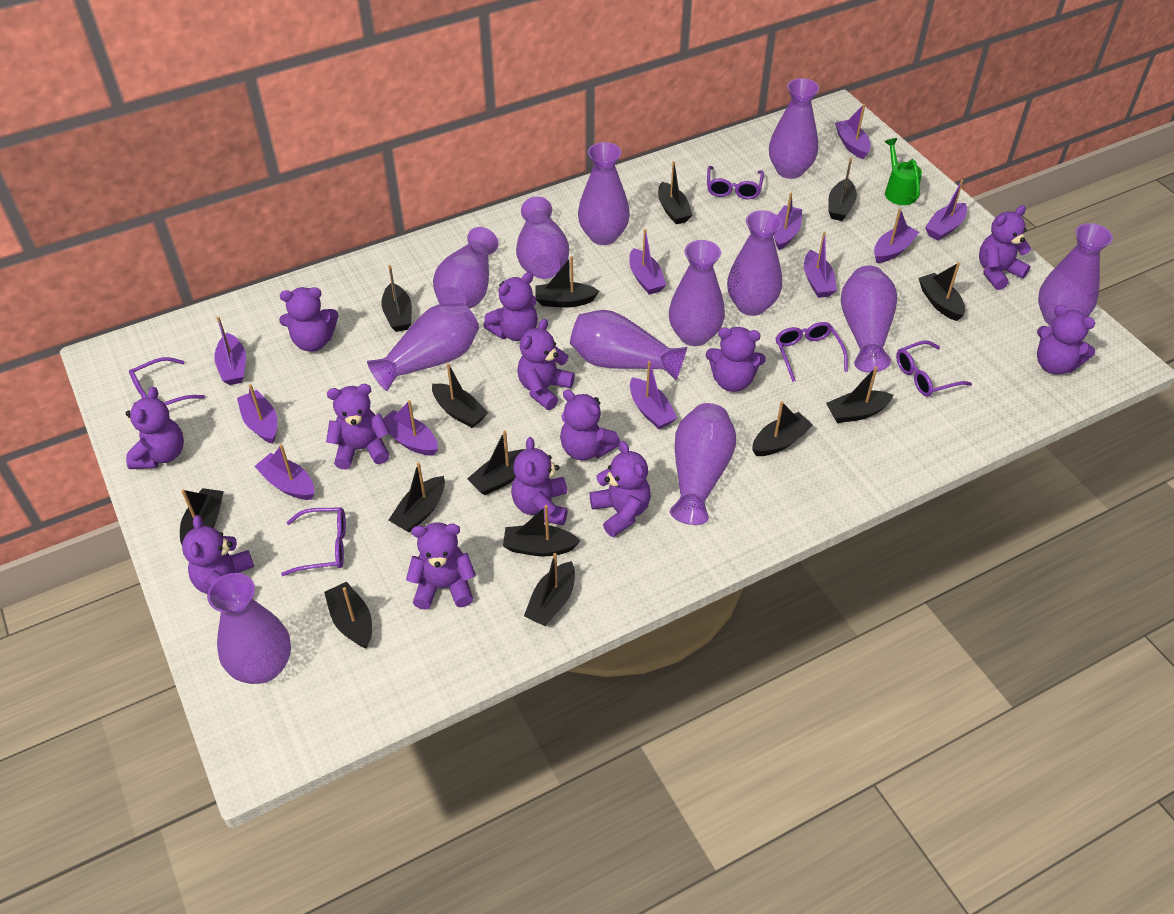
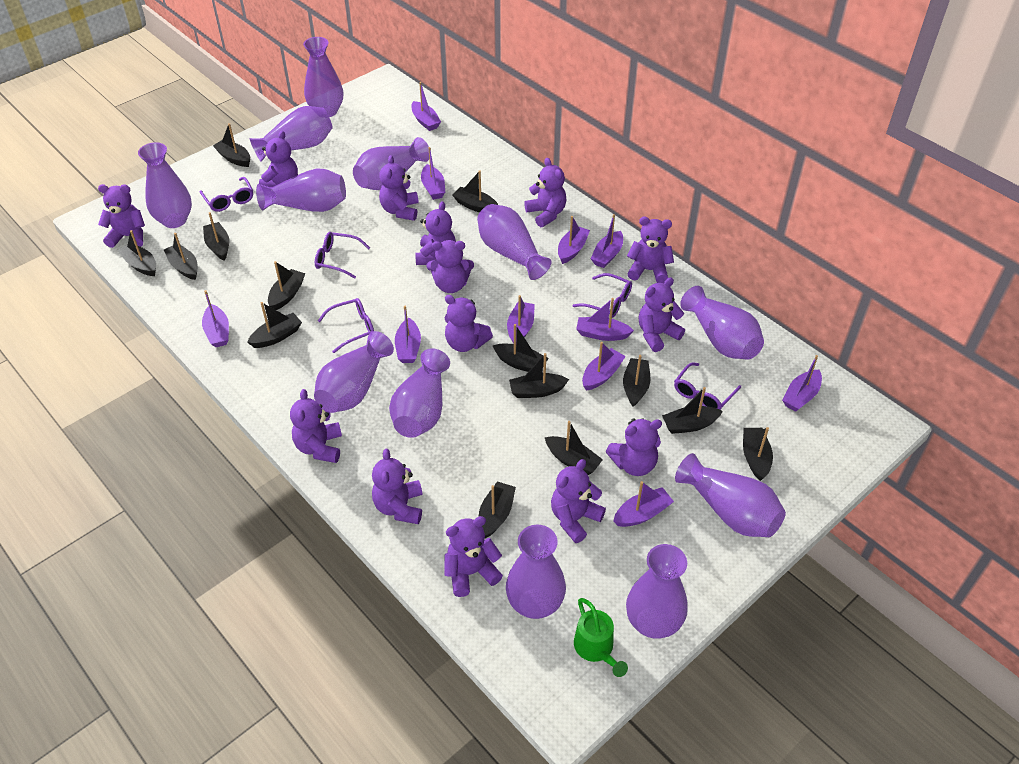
purple teddy bear: 13 -> 14

